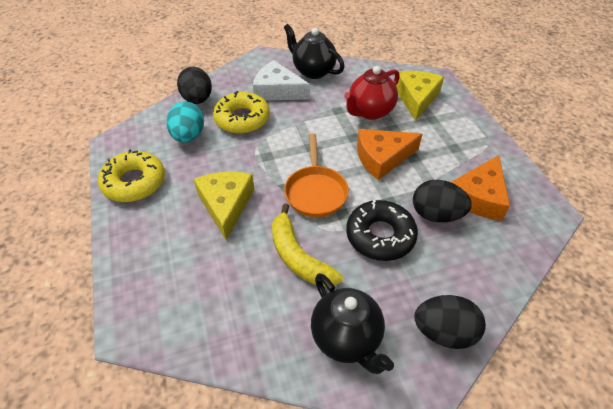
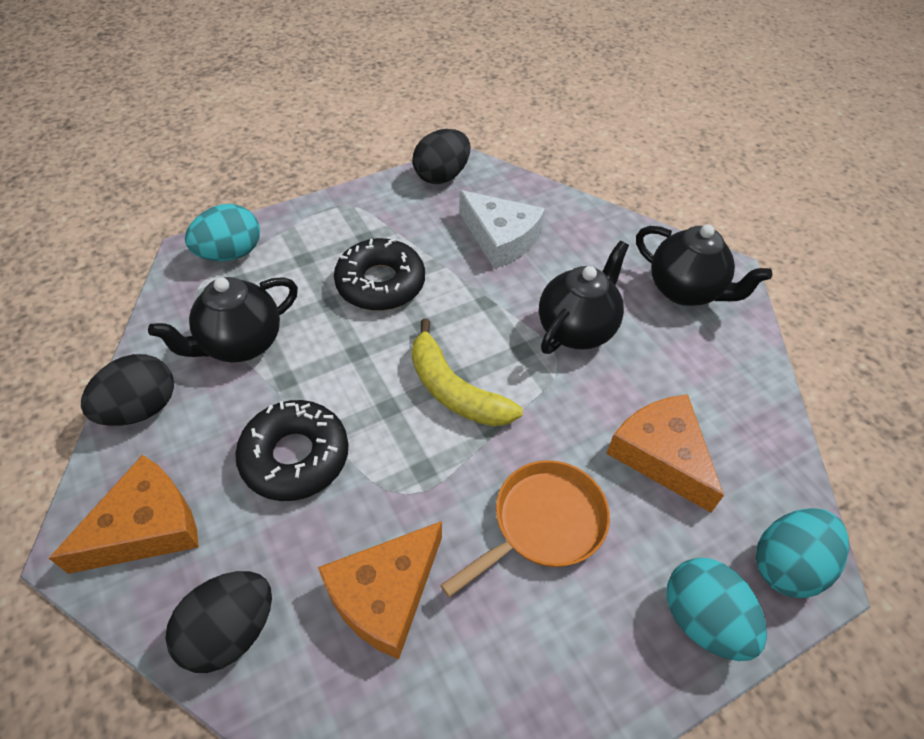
black donut: 1 -> 2
black teapot: 2 -> 3
orange cheese: 2 -> 3
red teapot: 1 -> 0
turquoise egg: 1 -> 3
yellow cheese: 2 -> 0
yellow donut: 2 -> 0

